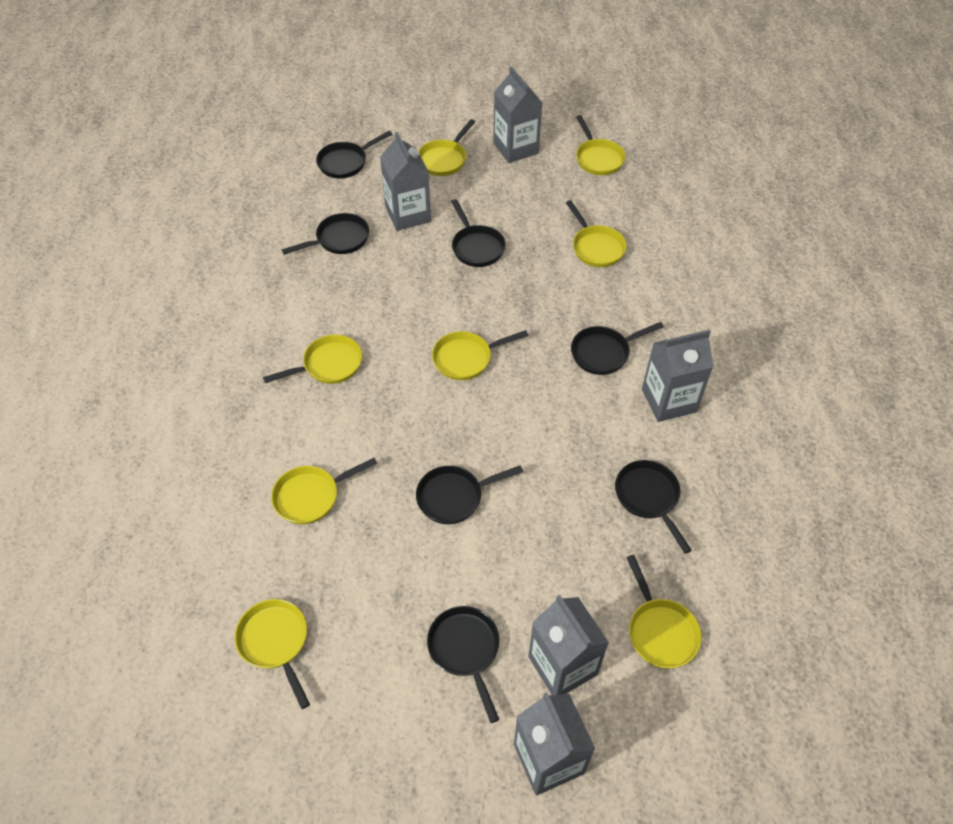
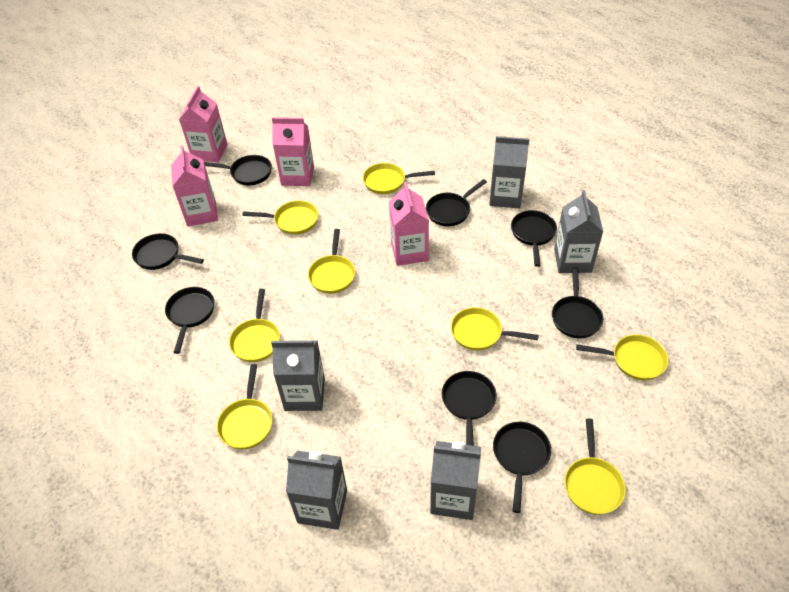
black pan: 7 -> 8
pink carton: 0 -> 4

